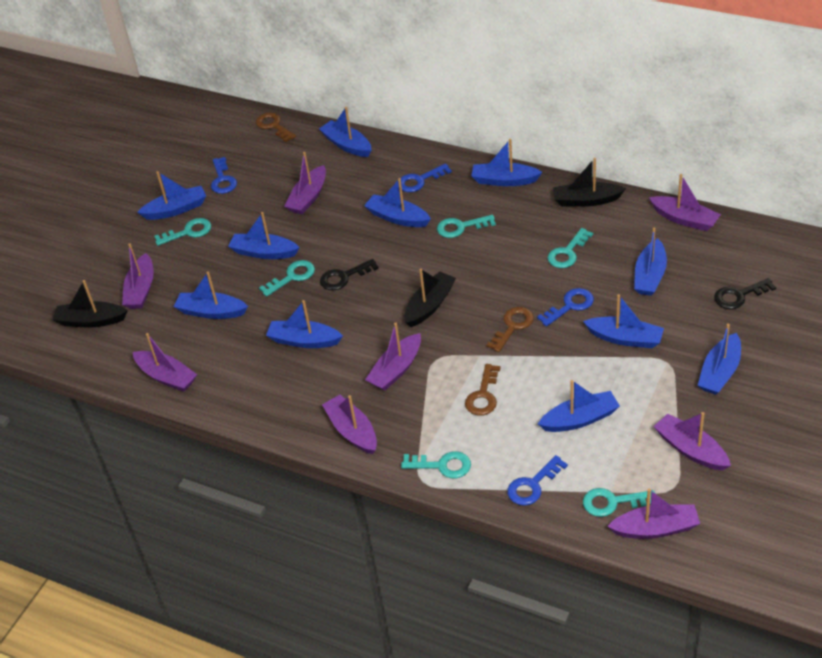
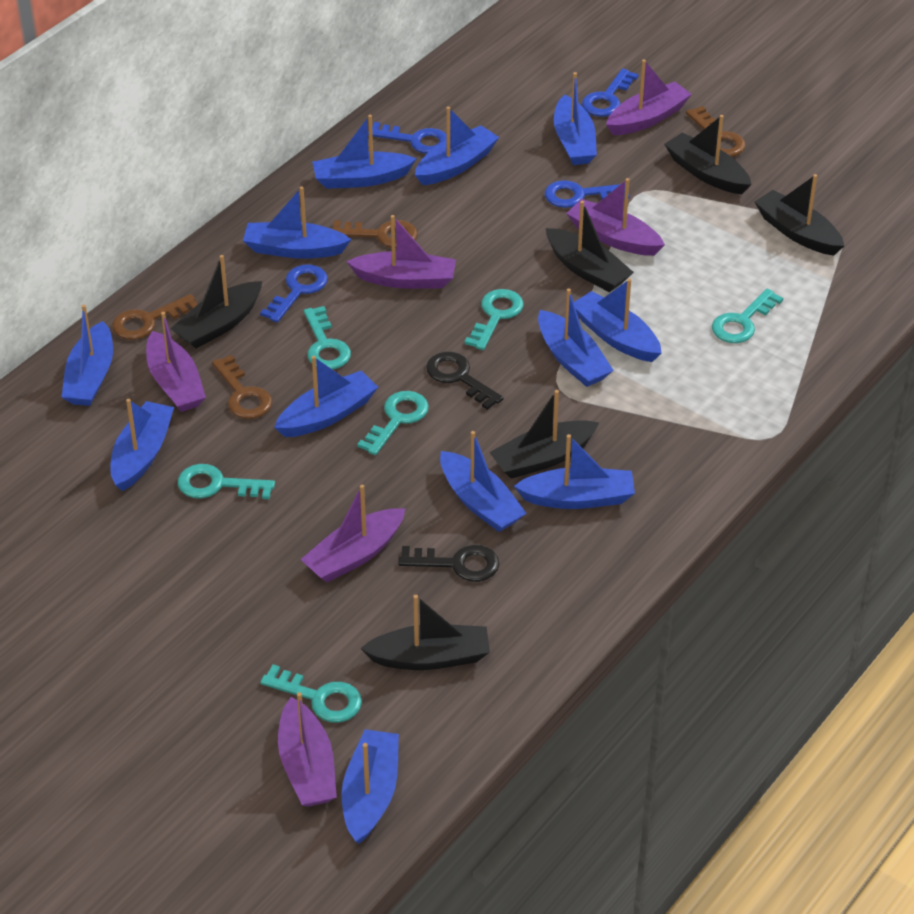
black boat: 3 -> 6
blue boat: 11 -> 12
brown key: 3 -> 4
purple boat: 8 -> 6

